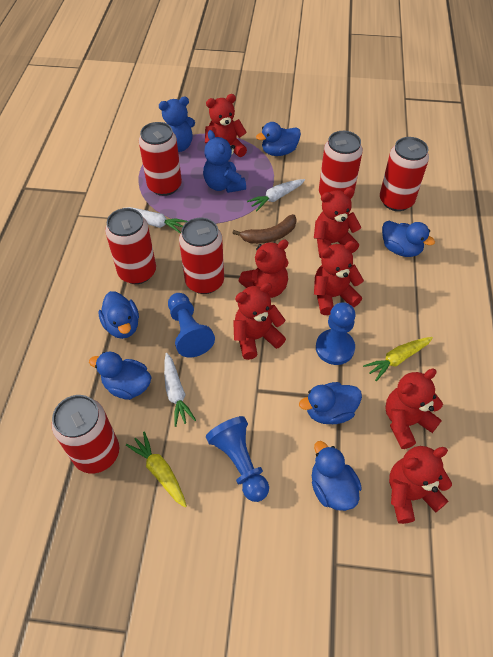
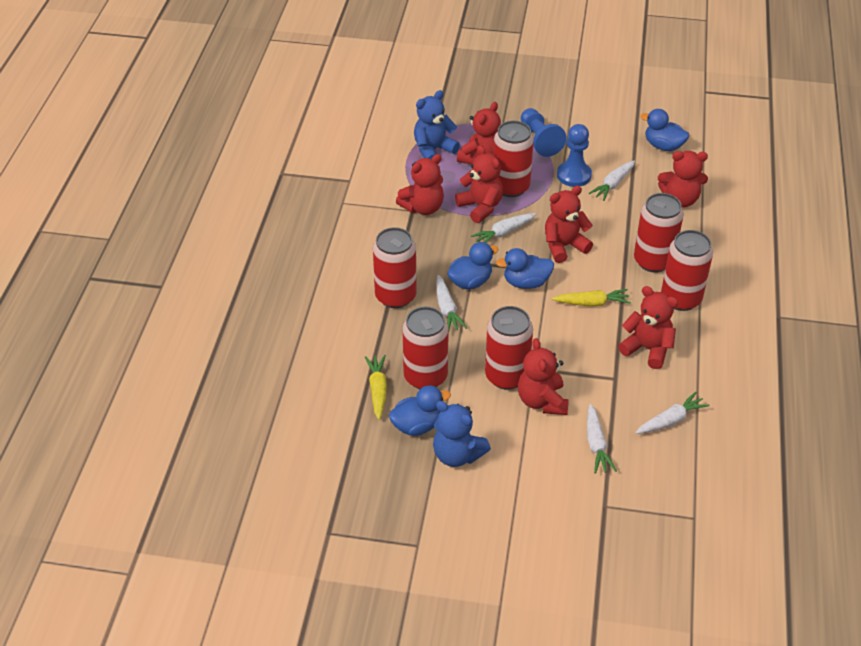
blue duck: 6 -> 4
blue pawn: 3 -> 2
brown banana: 1 -> 0
white carrot: 3 -> 5

